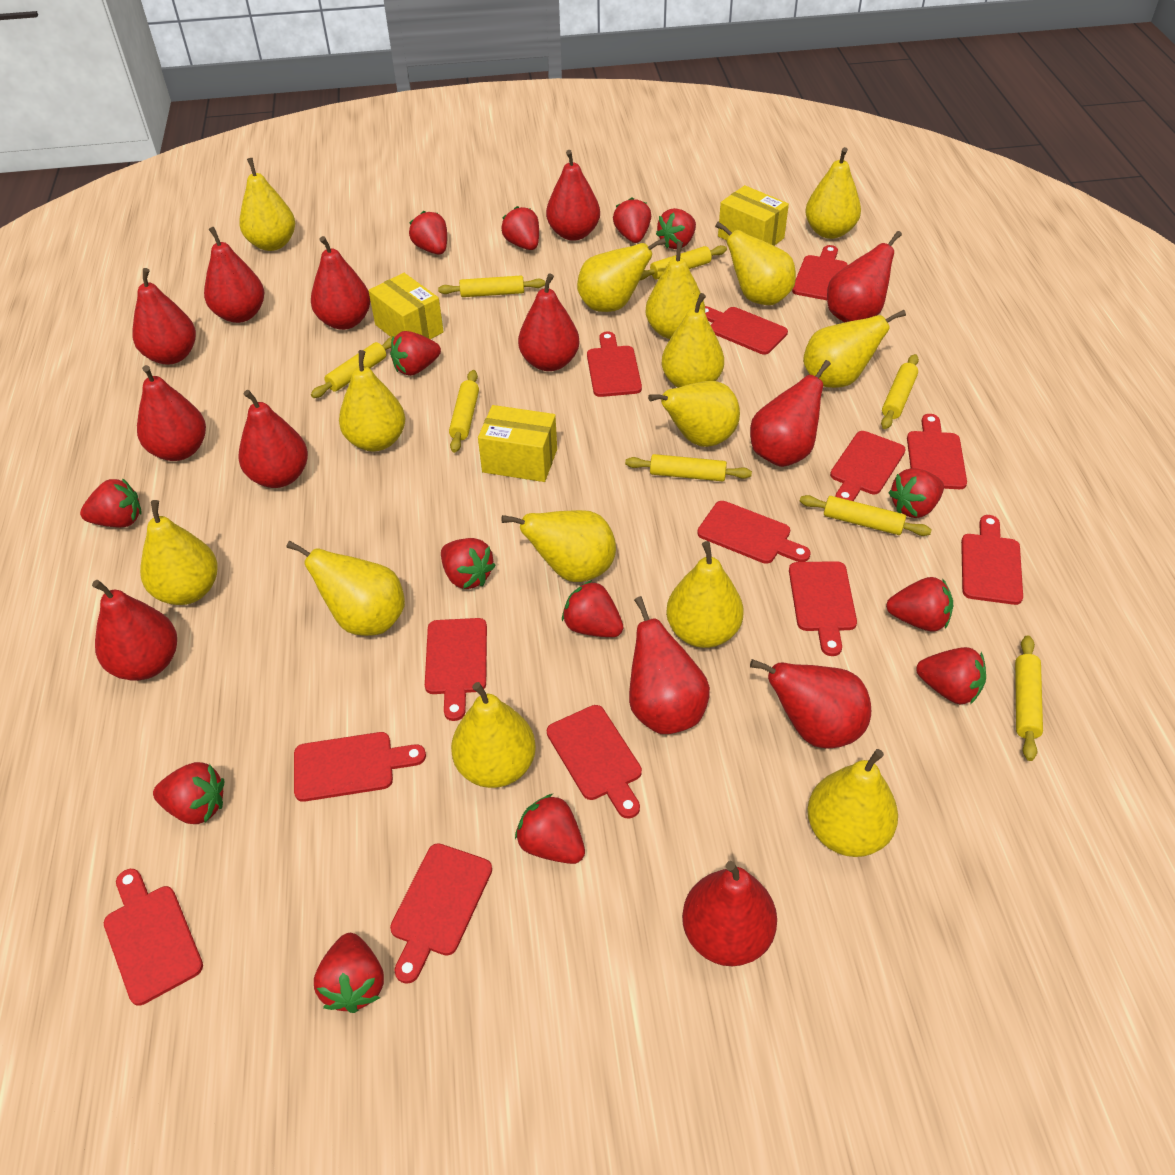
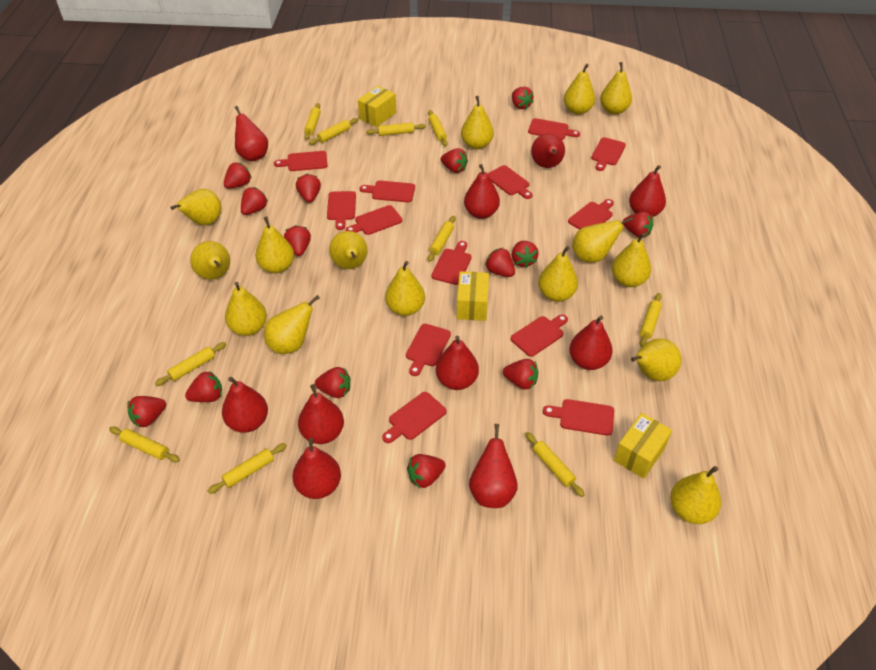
red pear: 13 -> 10
yellow rolling pin: 8 -> 10

